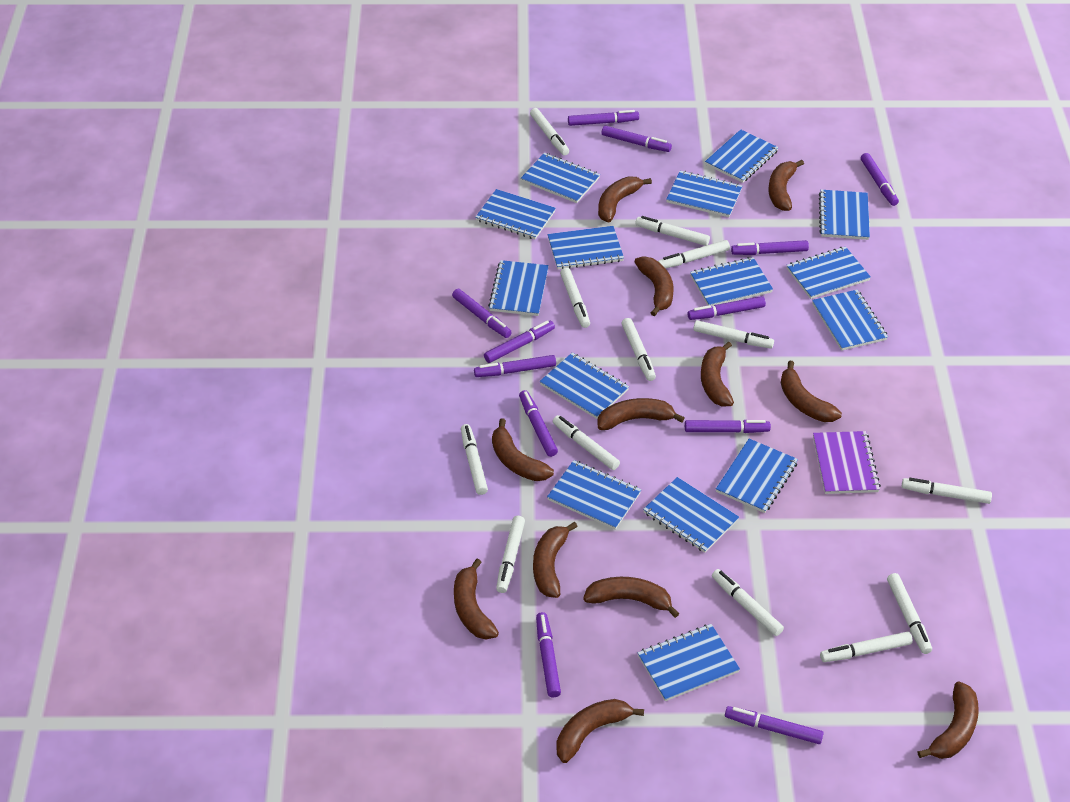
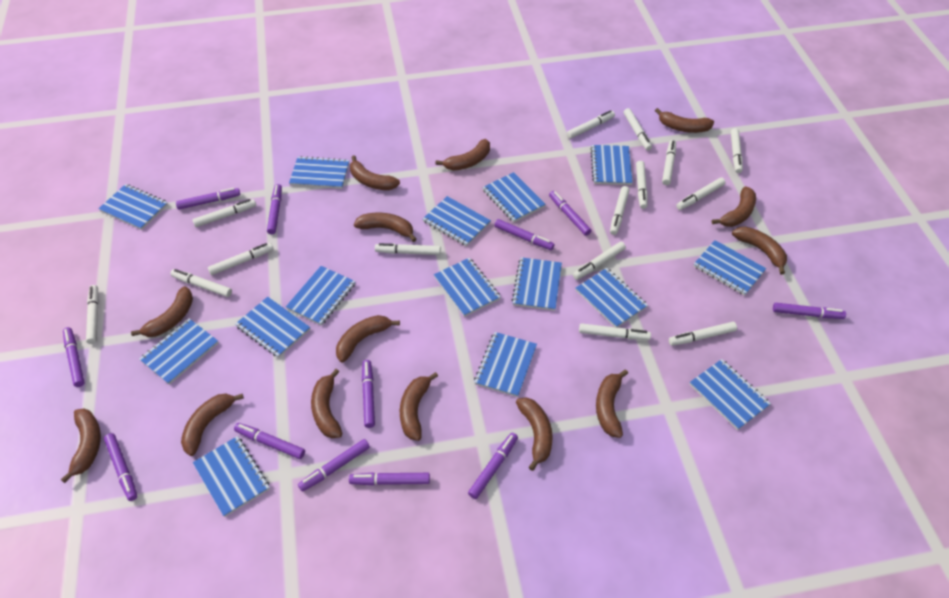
brown banana: 12 -> 14
purple notebook: 1 -> 0
white marker: 13 -> 15

